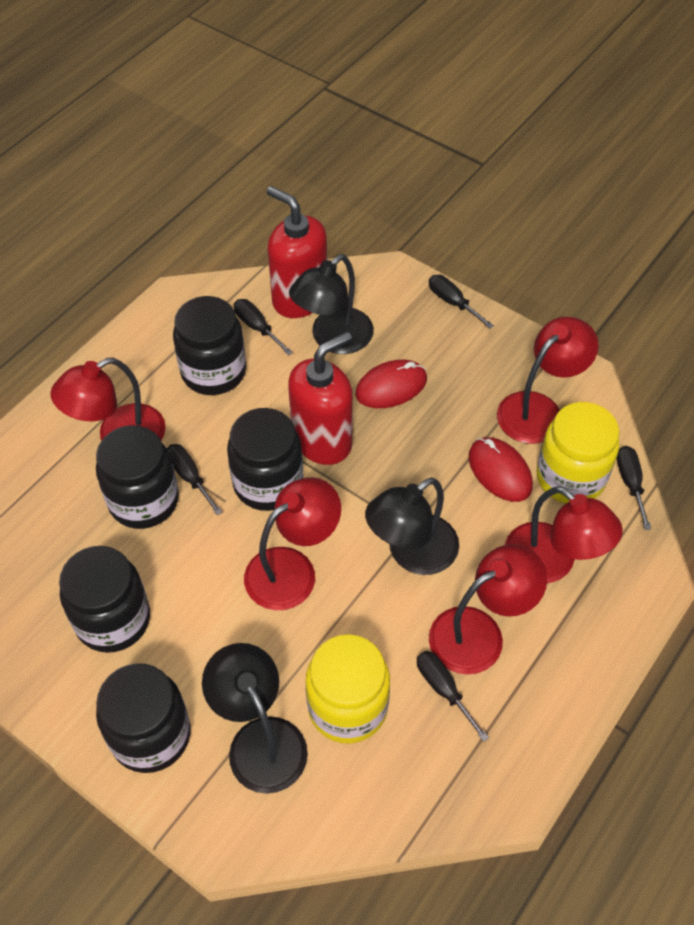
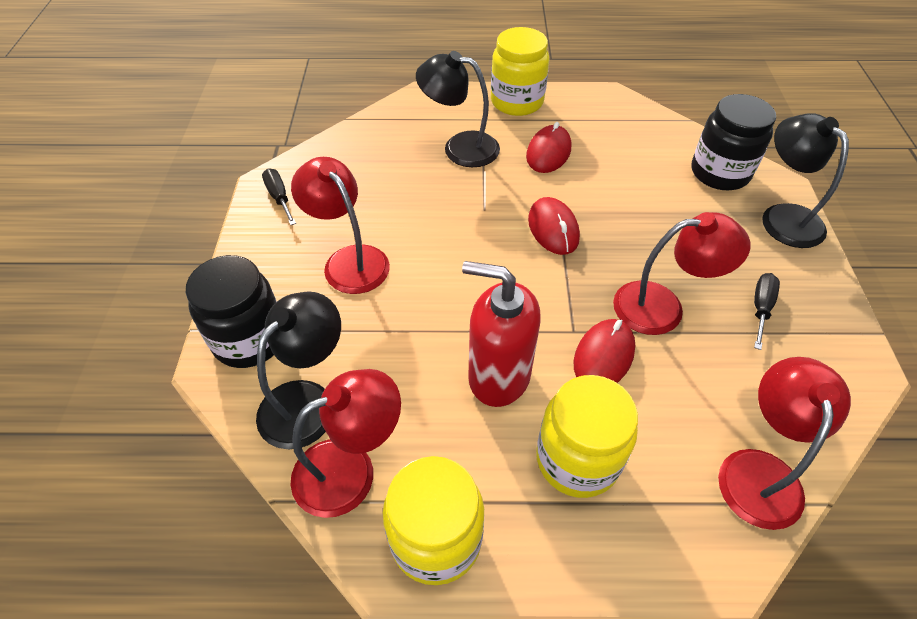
black jar: 5 -> 2
black screwdriver: 5 -> 2
red lamp: 5 -> 4
red mouse: 2 -> 3
red soap dispenser: 2 -> 1
yellow jar: 2 -> 3

